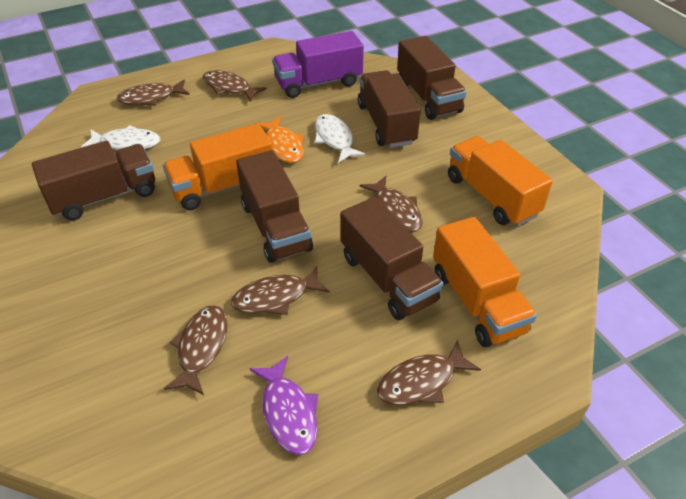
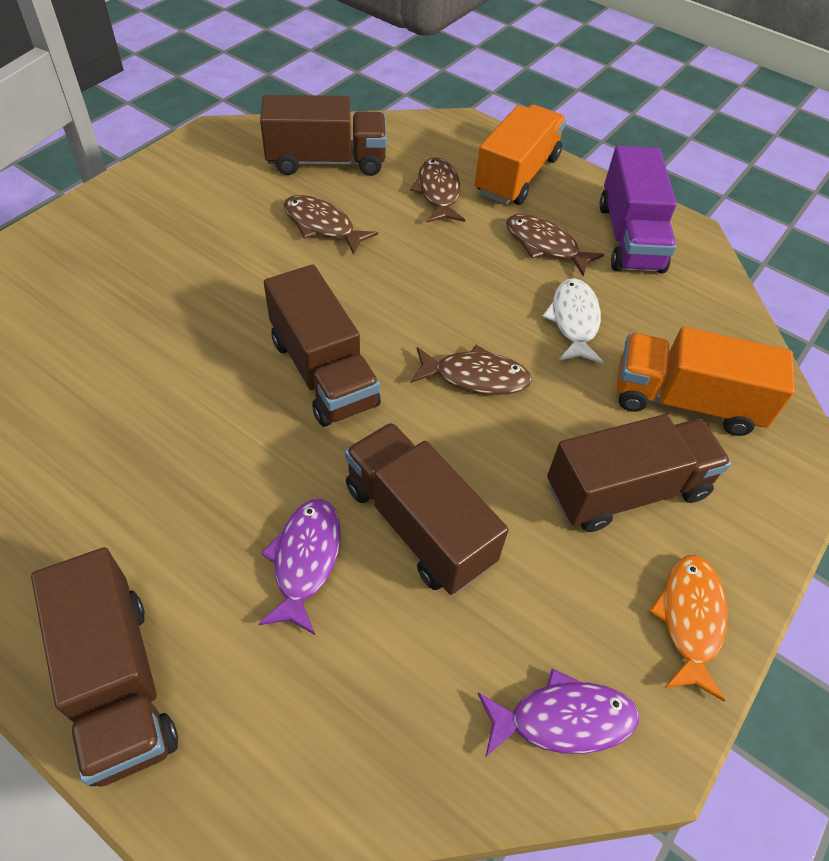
brown fish: 6 -> 4
orange truck: 3 -> 2
purple fish: 1 -> 2
white fish: 2 -> 1

